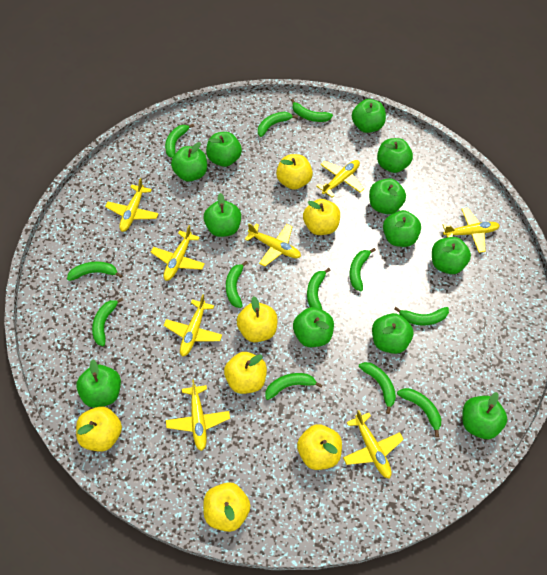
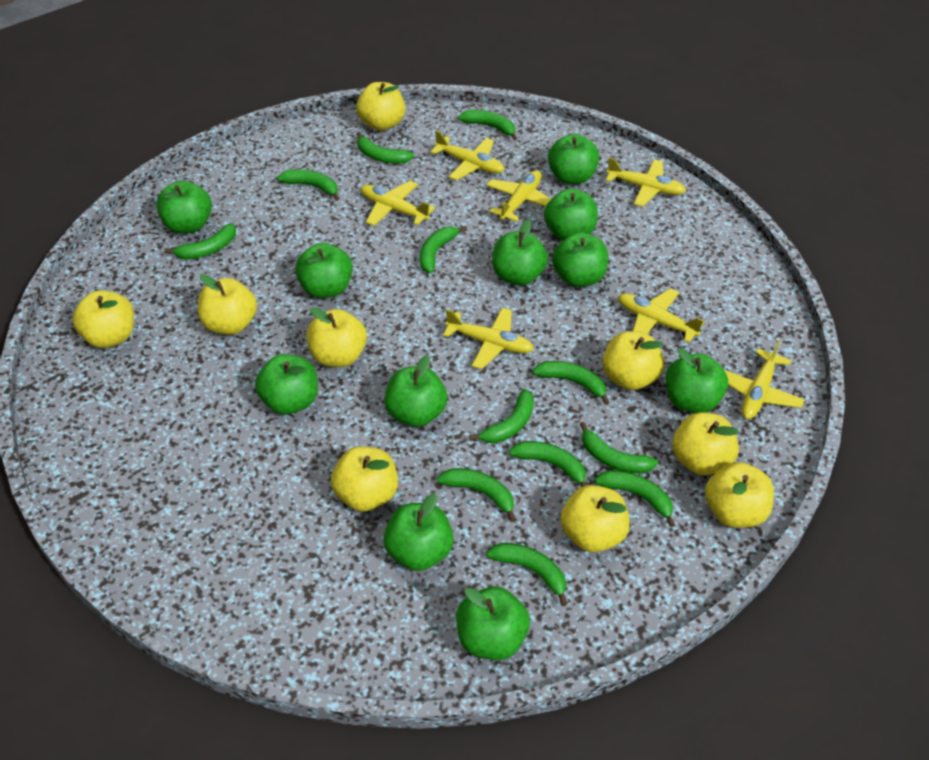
green apple: 12 -> 11
yellow apple: 7 -> 9
yellow plane: 8 -> 7

